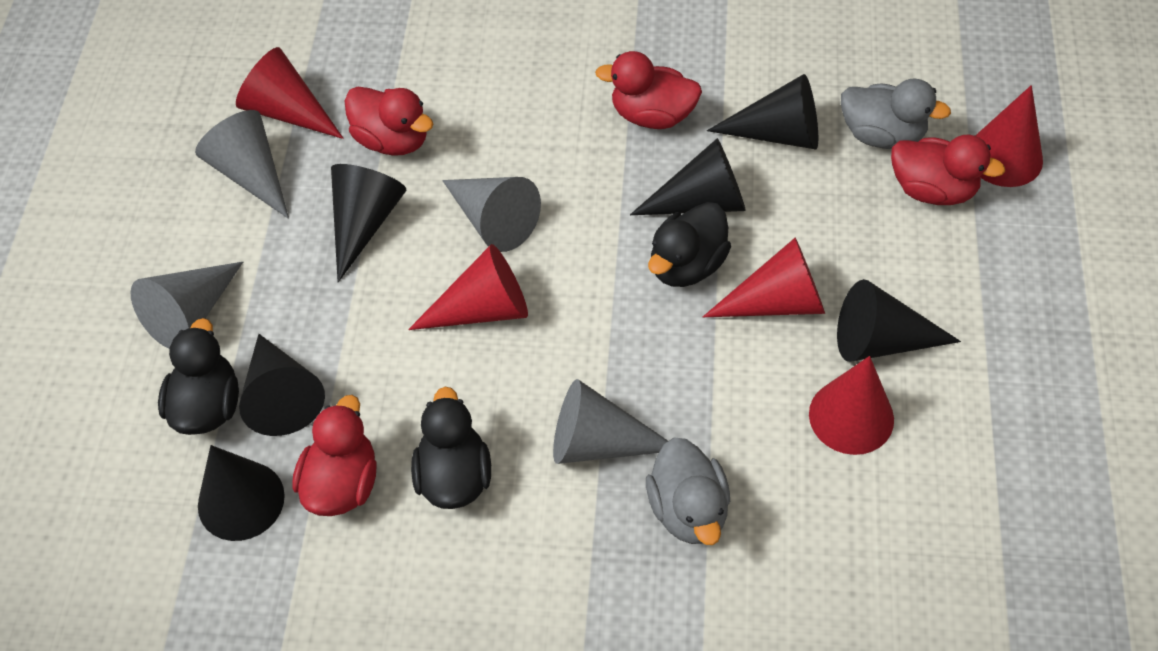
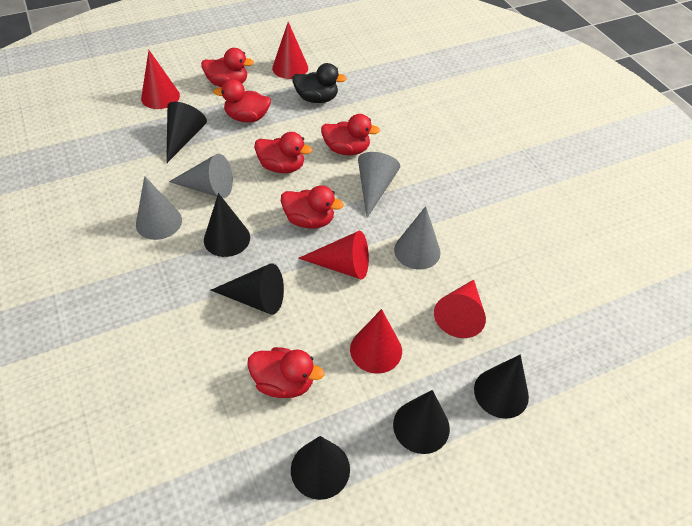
black duck: 3 -> 1
grey duck: 2 -> 0
red duck: 4 -> 6

